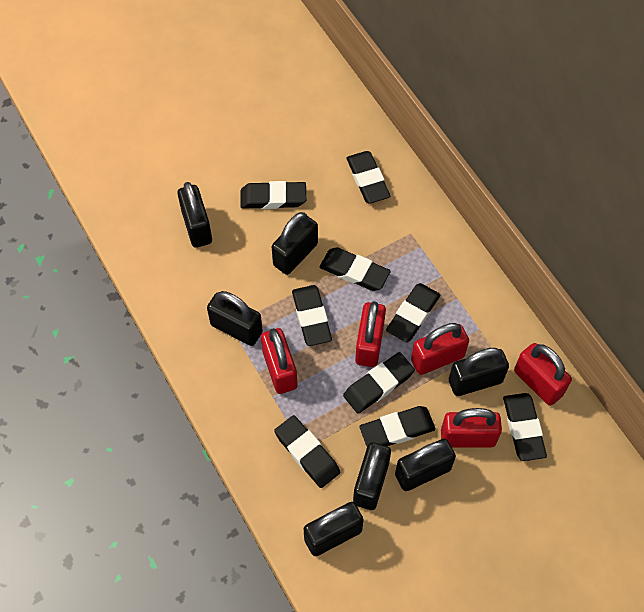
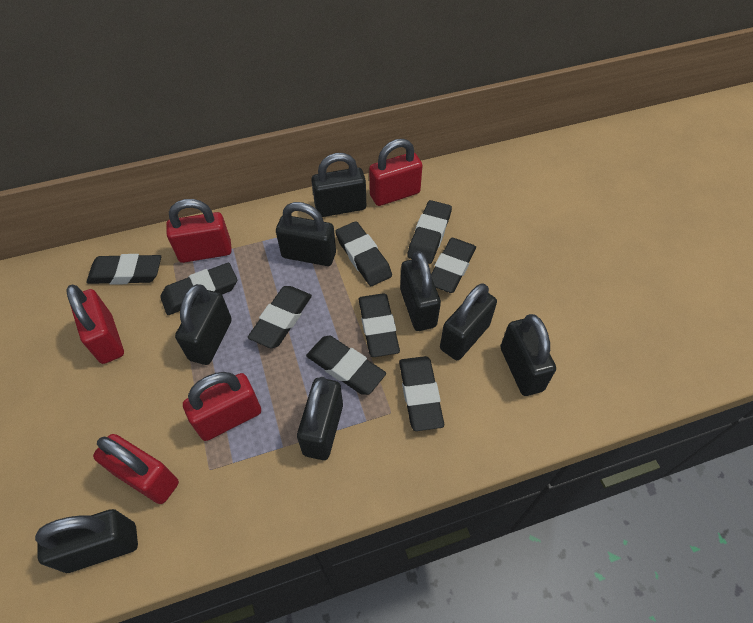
black padlock: 7 -> 8

